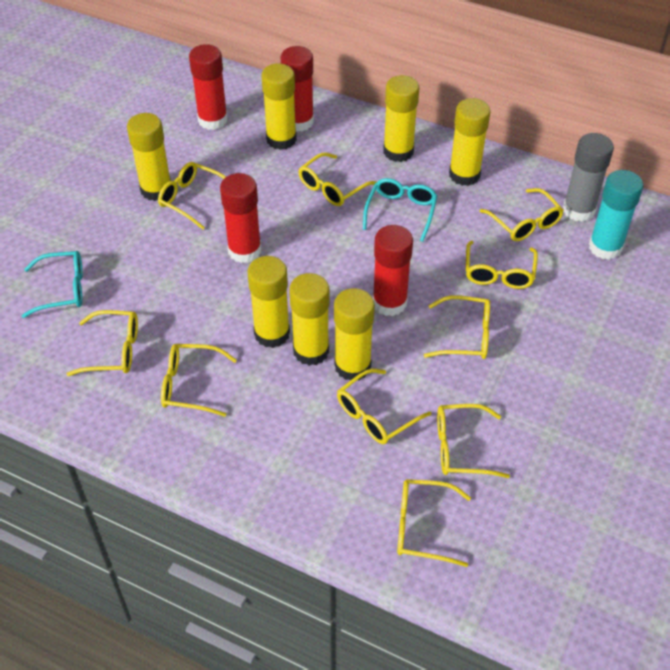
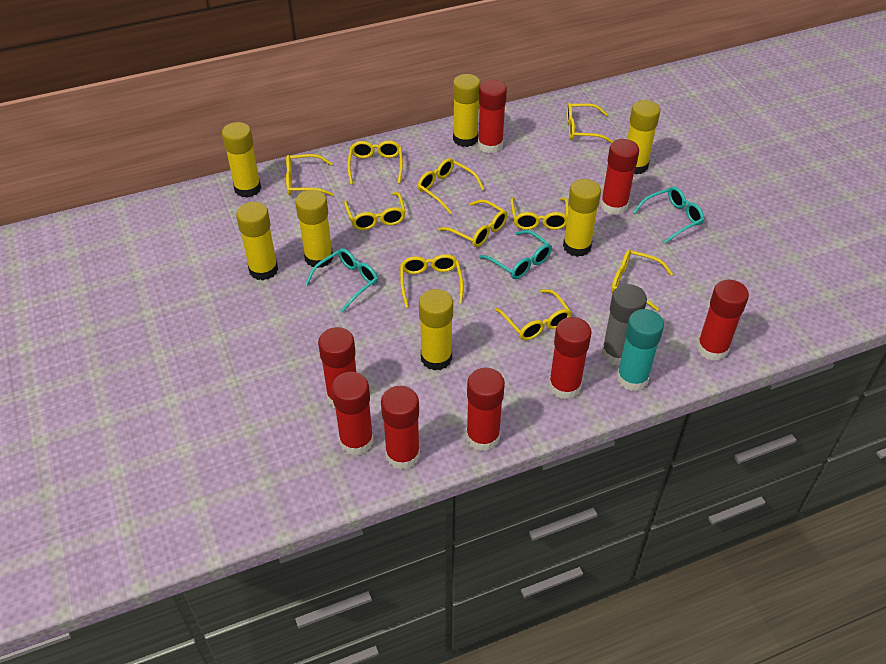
red glue stick: 4 -> 8
turquoise glasses: 2 -> 3

